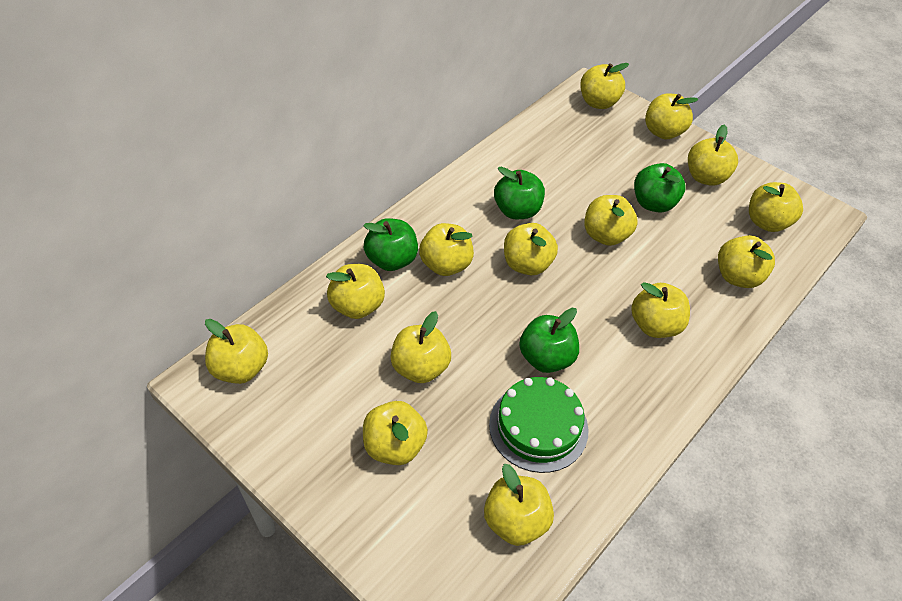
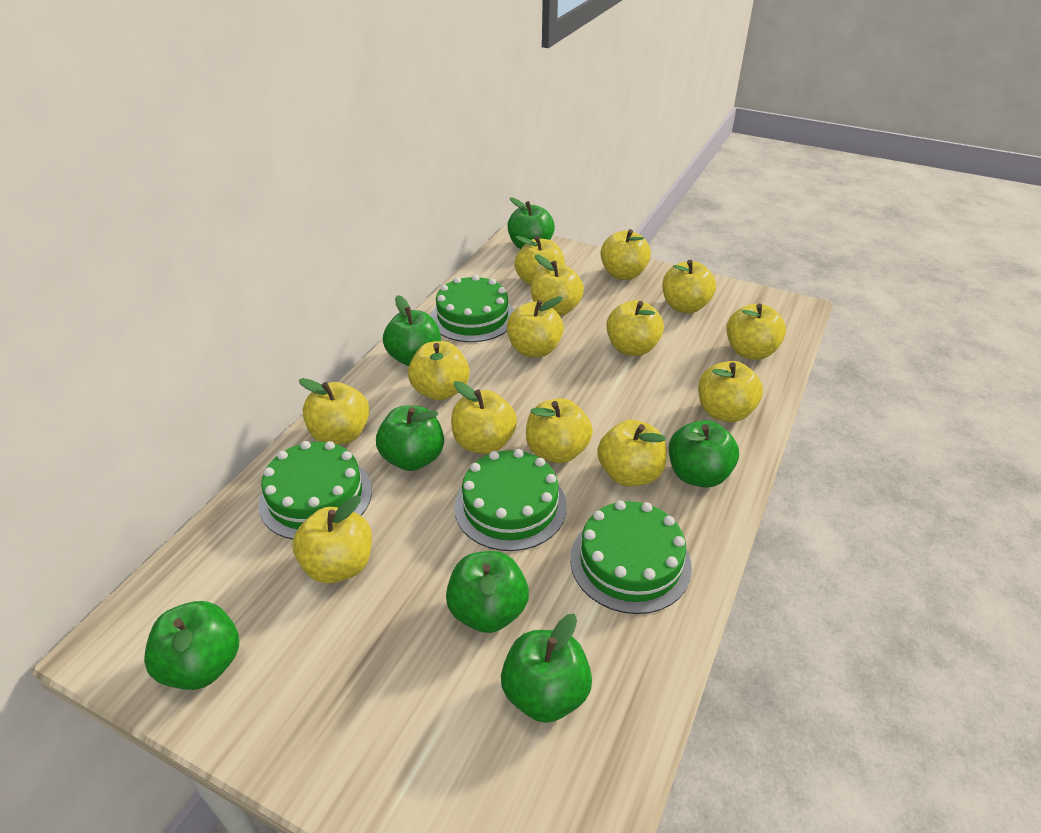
green apple: 4 -> 7
green cake: 1 -> 4

